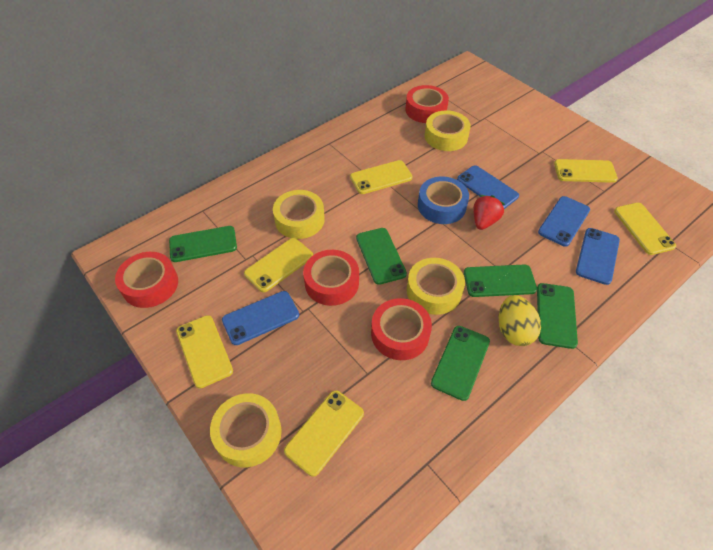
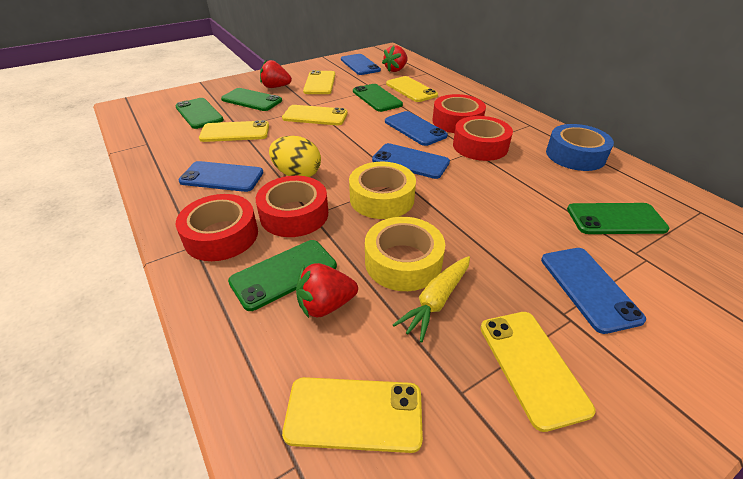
blue phone: 4 -> 5
red strawberry: 1 -> 3
yellow carrot: 0 -> 1
yellow tape: 4 -> 2

